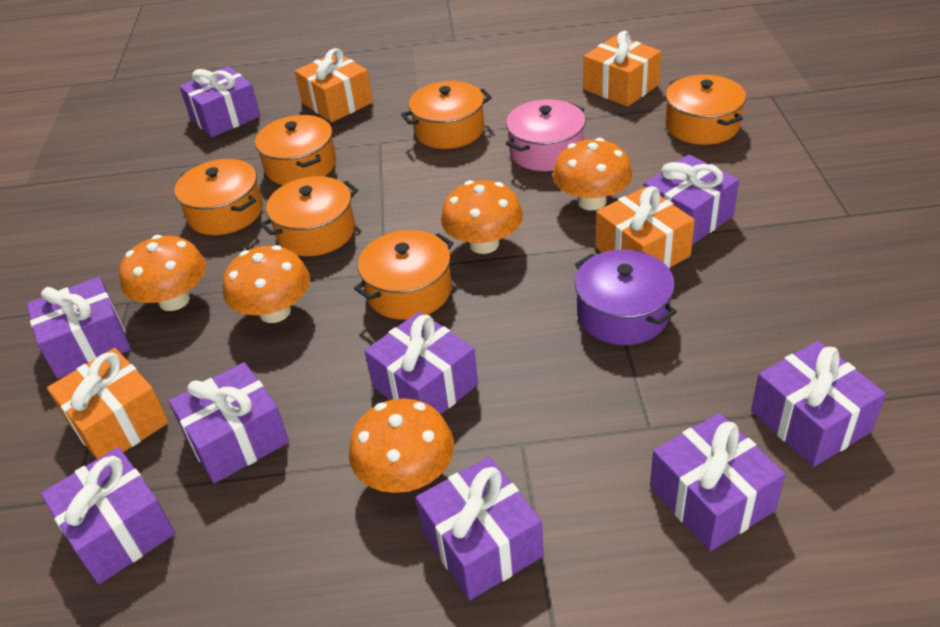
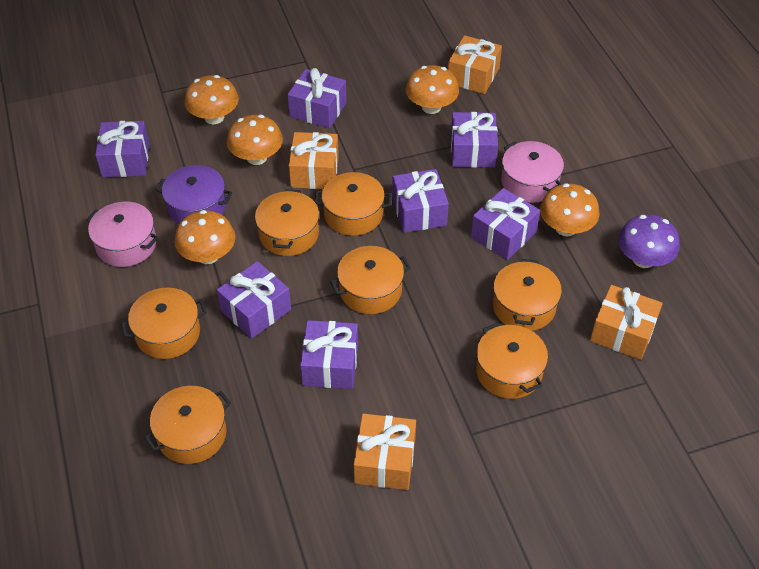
orange pot: 6 -> 7
pink pot: 1 -> 2
purple gift: 9 -> 7
purple mushroom: 0 -> 1

